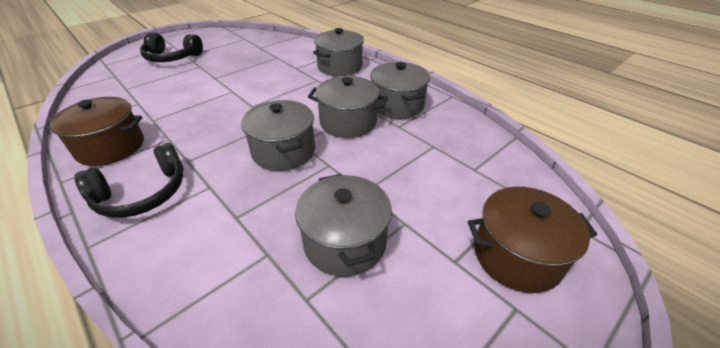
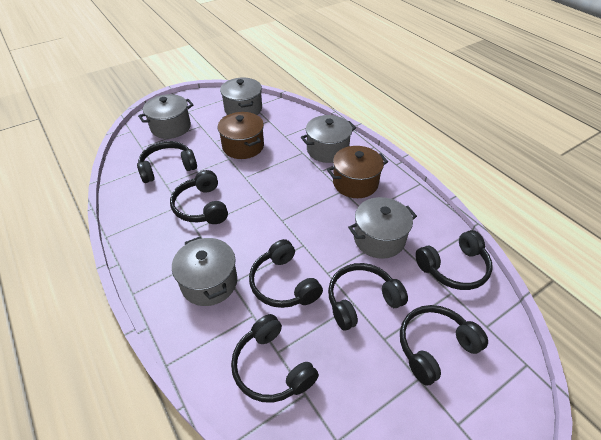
black headphones: 2 -> 7

